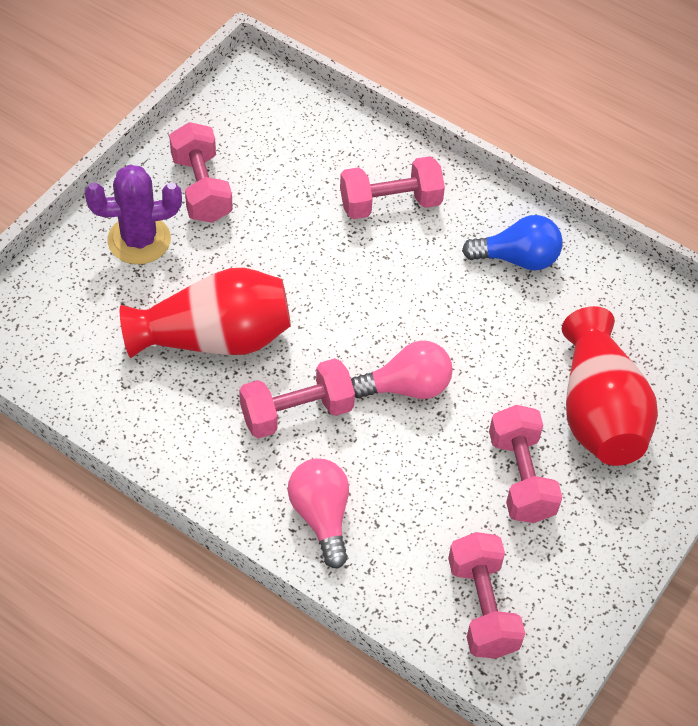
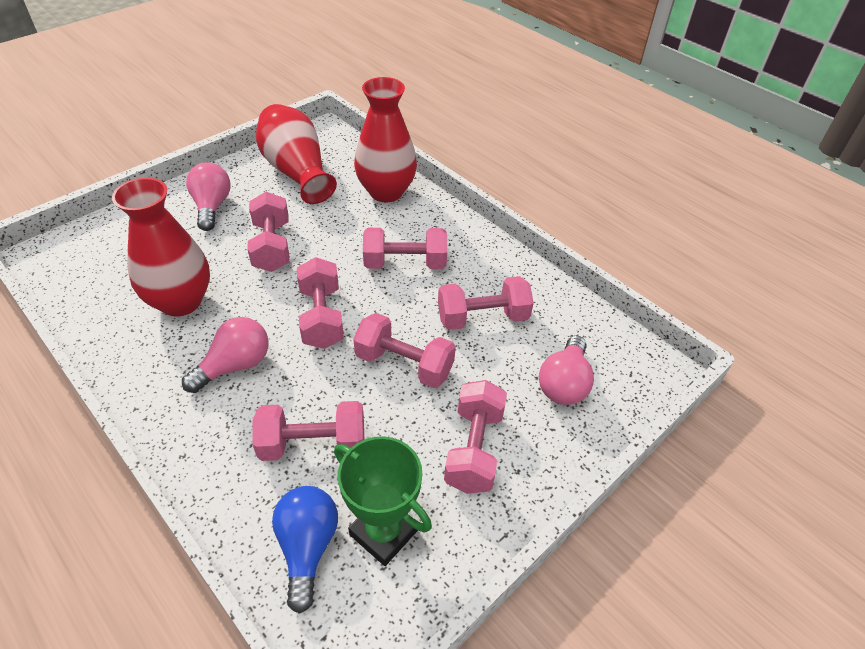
green trophy: 0 -> 1
pink dumbbell: 5 -> 7
pink light bulb: 2 -> 3
purple cactus: 1 -> 0
red vase: 2 -> 3

